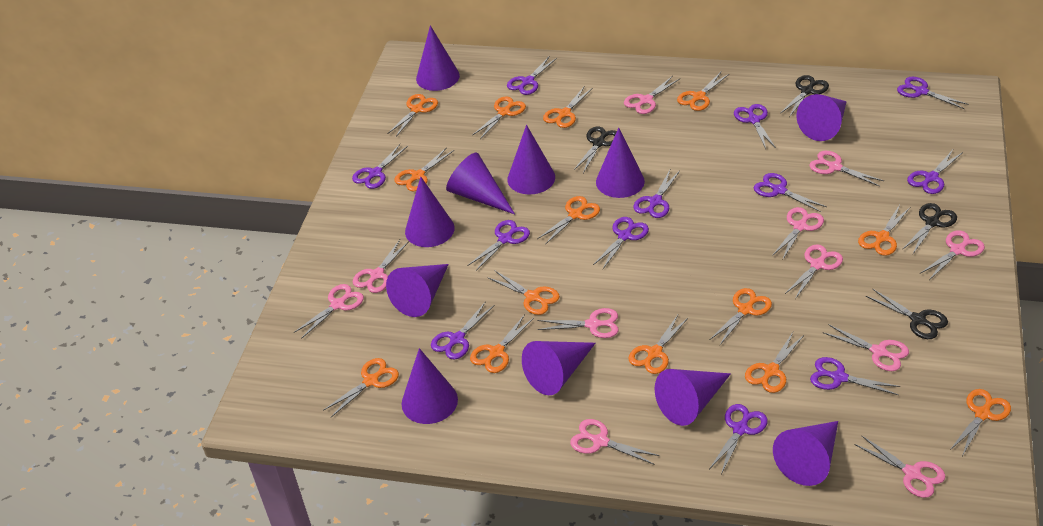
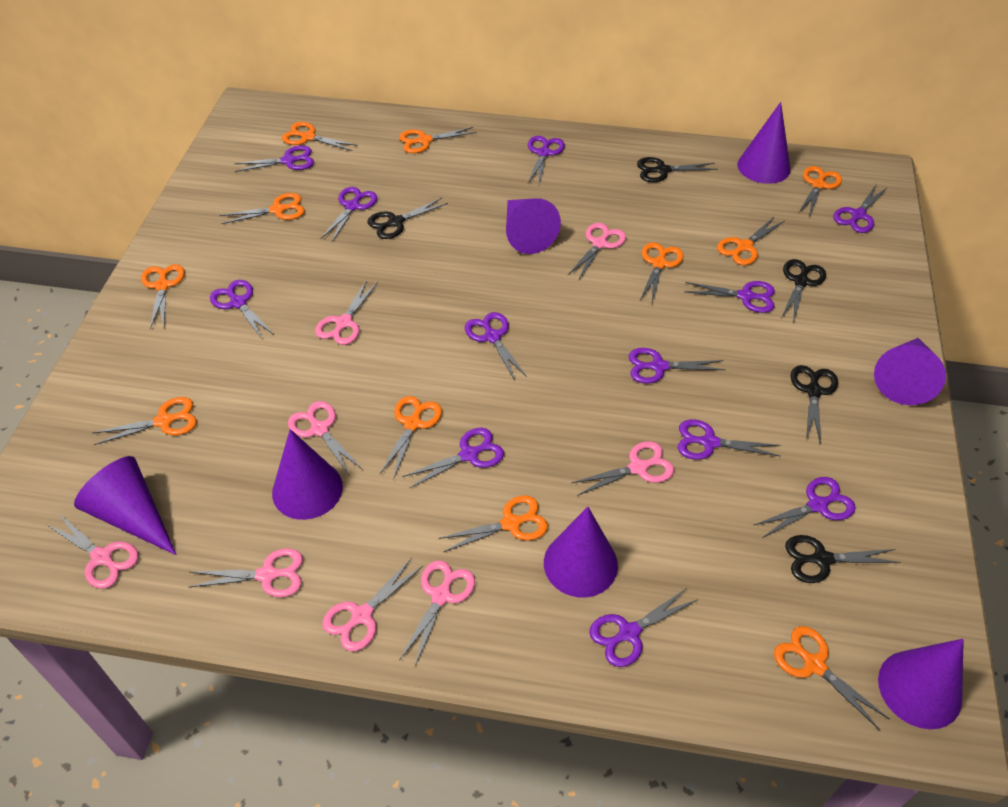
black scissors: 4 -> 5
orange scissors: 14 -> 11
pink scissors: 11 -> 8
purple cone: 11 -> 7

